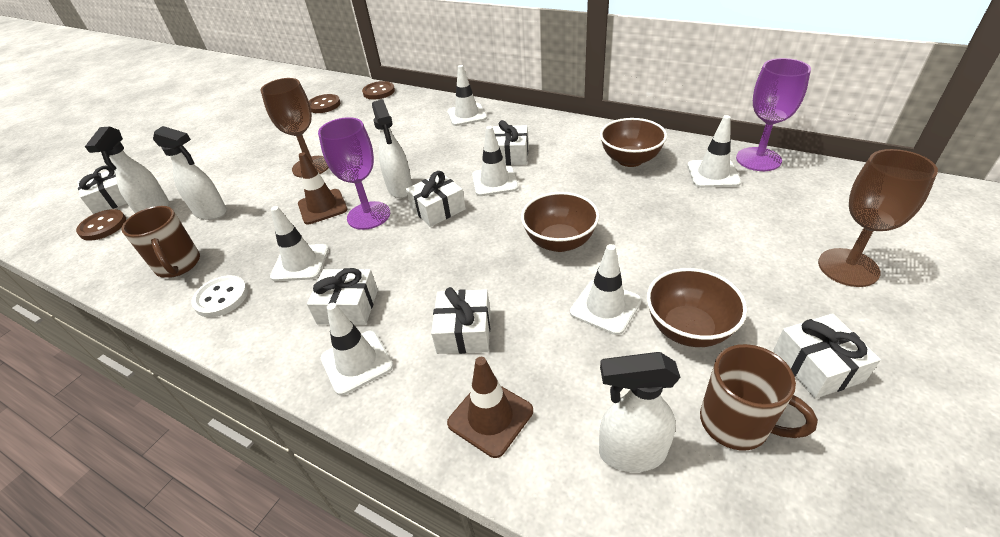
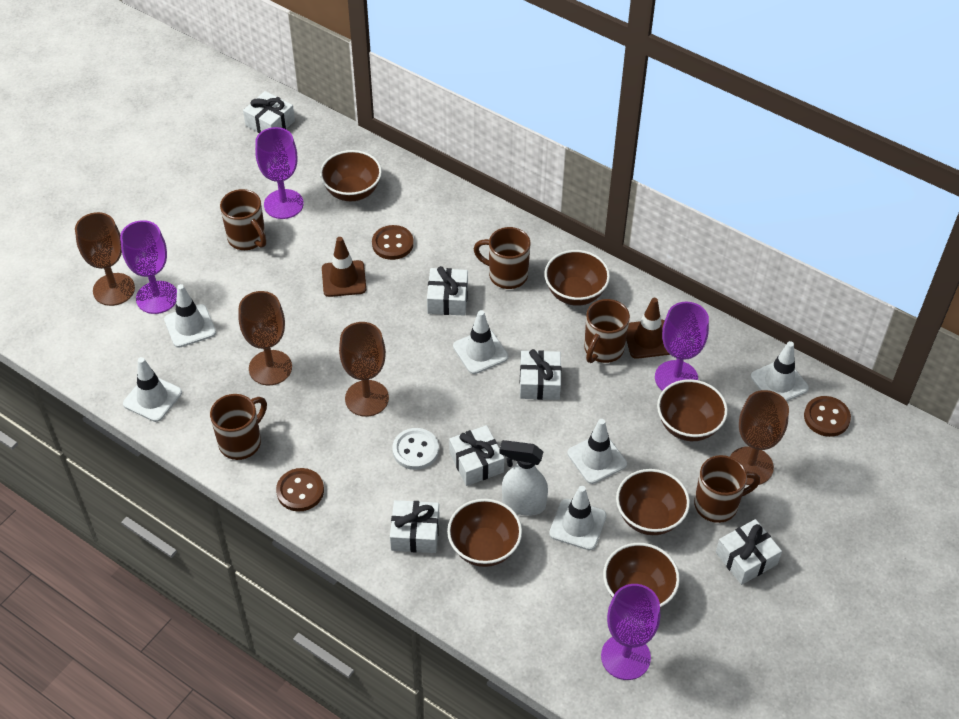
brown bowl: 3 -> 6
brown goblet: 2 -> 4
brown mug: 2 -> 5
purple goblet: 2 -> 4
white spray bottle: 4 -> 1

